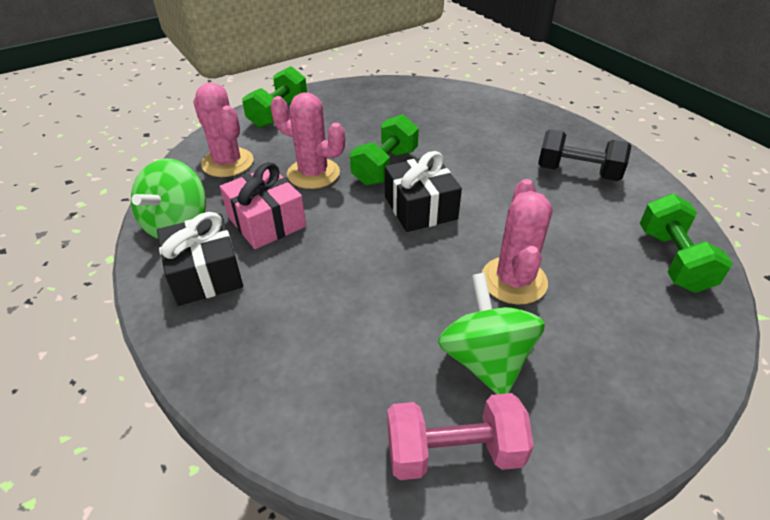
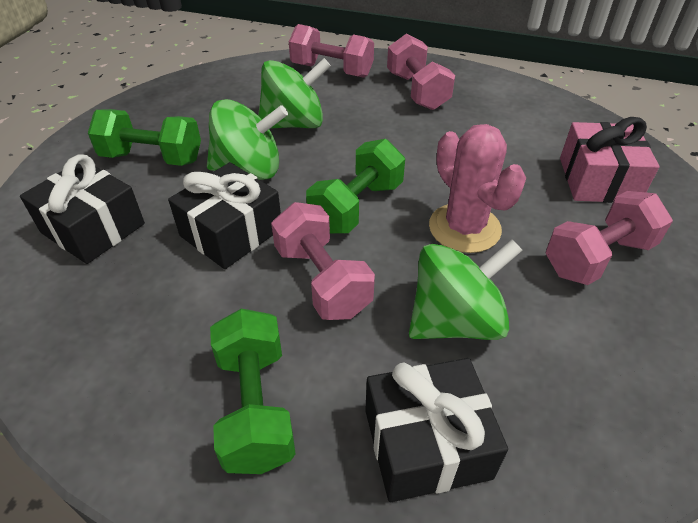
black dumbbell: 1 -> 0
black gift: 2 -> 3
green spinning top: 2 -> 3
pink cactus: 3 -> 1
pink dumbbell: 1 -> 4

